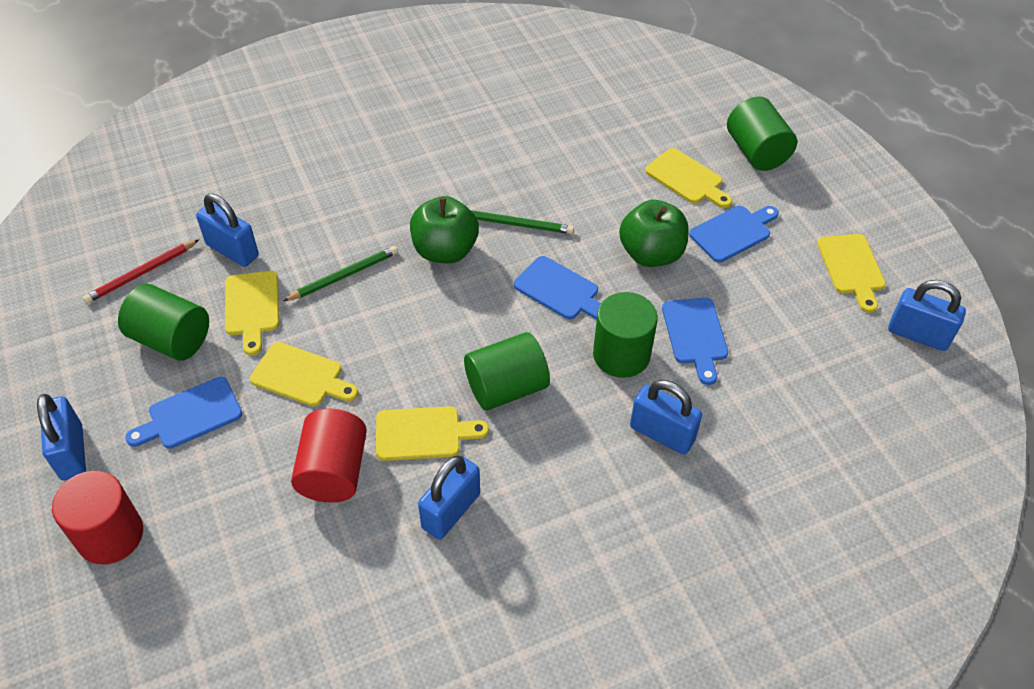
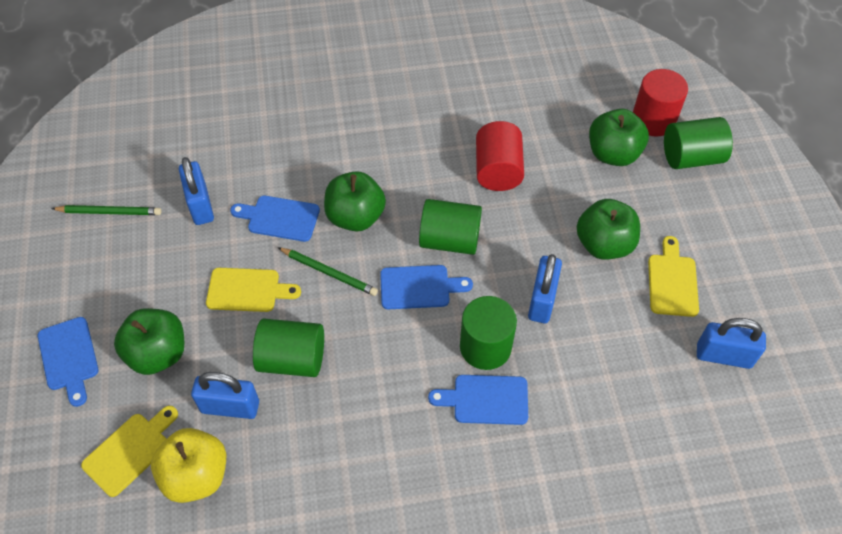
blue padlock: 5 -> 4
green apple: 2 -> 4
red pencil: 1 -> 0
yellow apple: 0 -> 1
yellow cutting board: 5 -> 3

